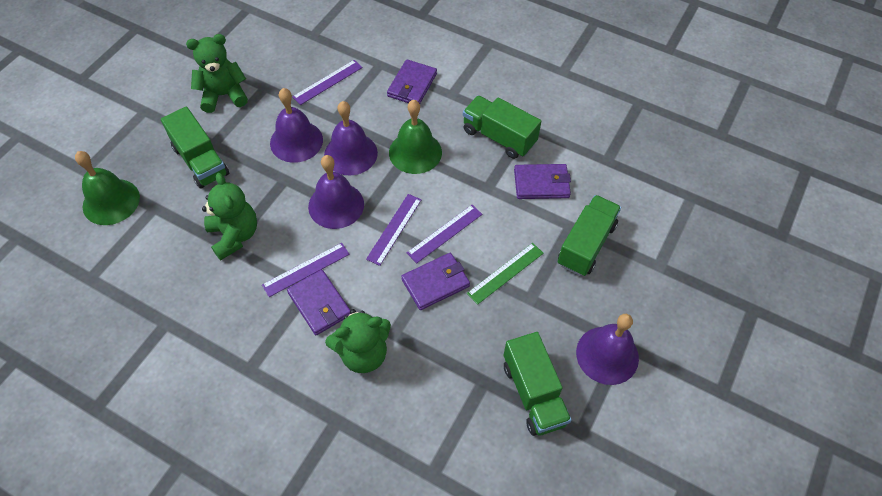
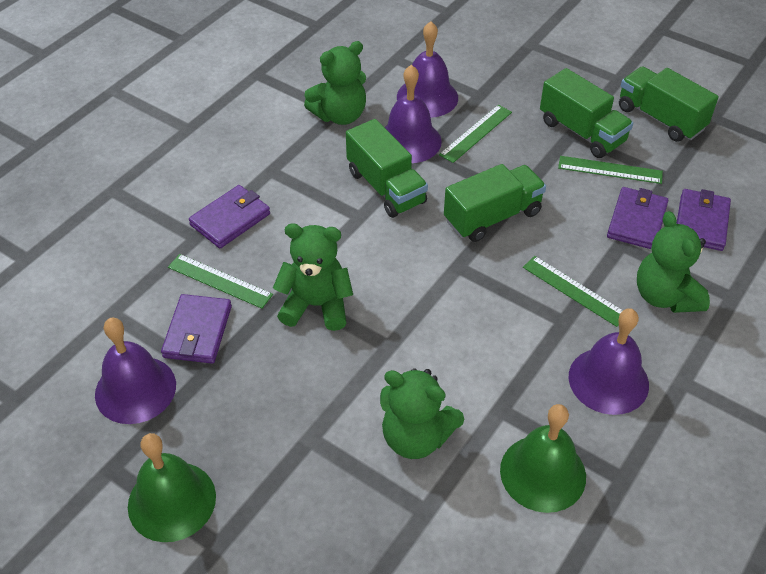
green ruler: 1 -> 4
green teddy bear: 3 -> 4
purple ruler: 4 -> 0

